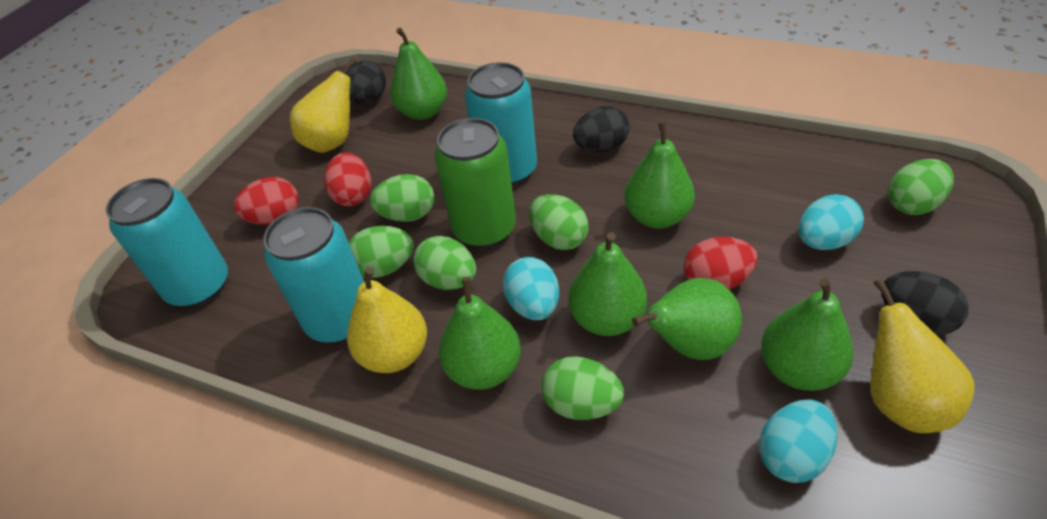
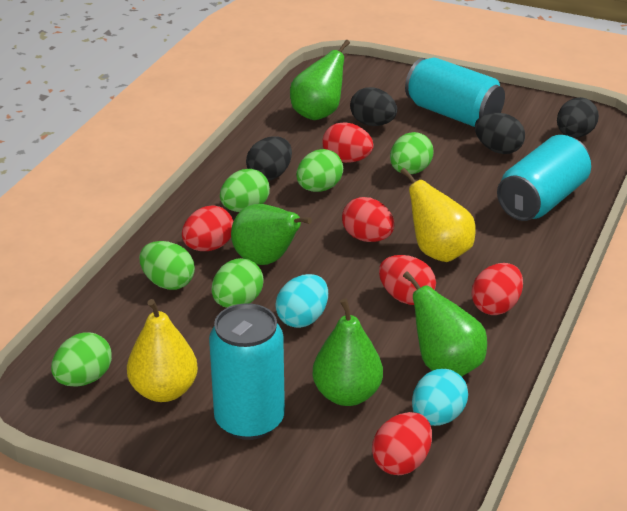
black egg: 3 -> 4
green can: 1 -> 0
green pear: 6 -> 4
red egg: 3 -> 6
turquoise egg: 3 -> 2
yellow pear: 3 -> 2

